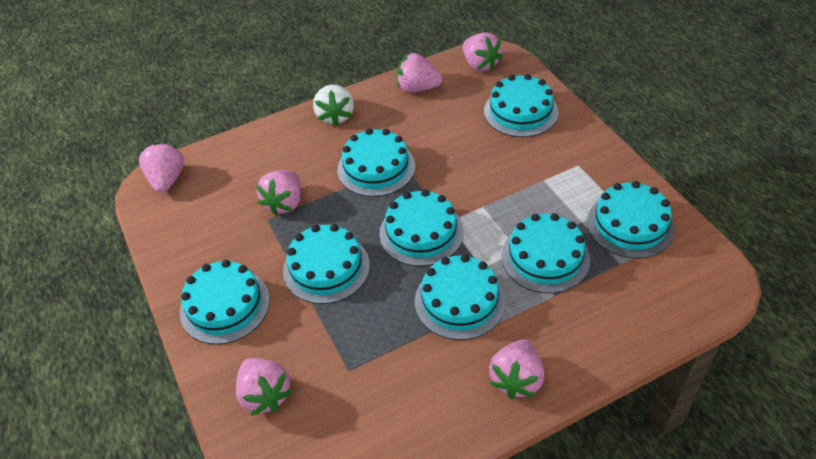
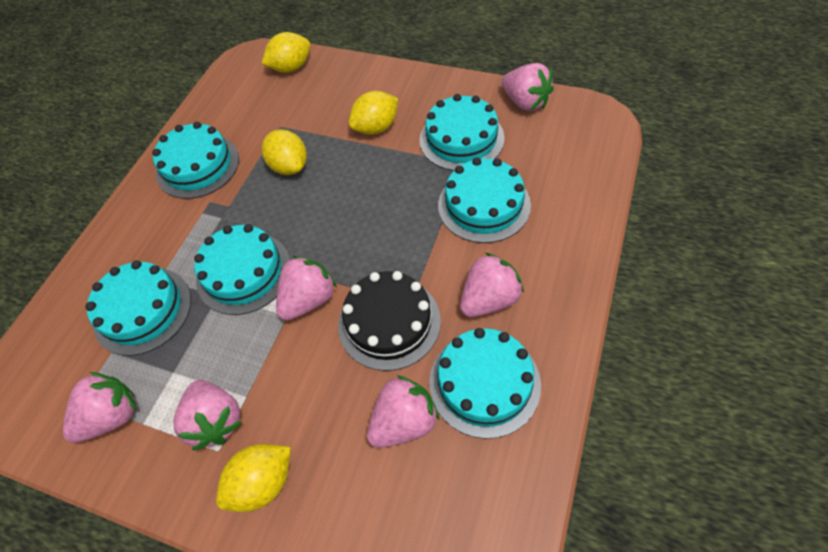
black cake: 0 -> 1
turquoise cake: 8 -> 6
white strawberry: 1 -> 0
yellow lemon: 0 -> 4

